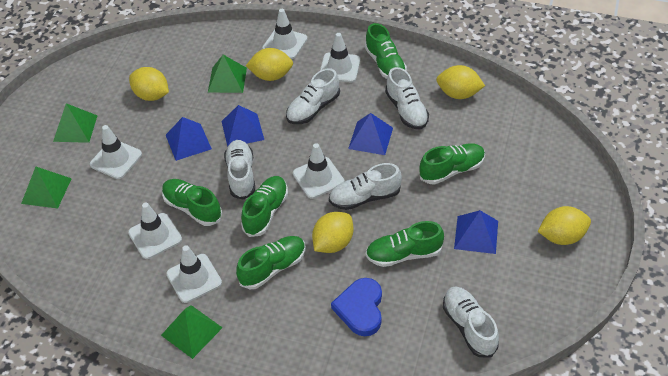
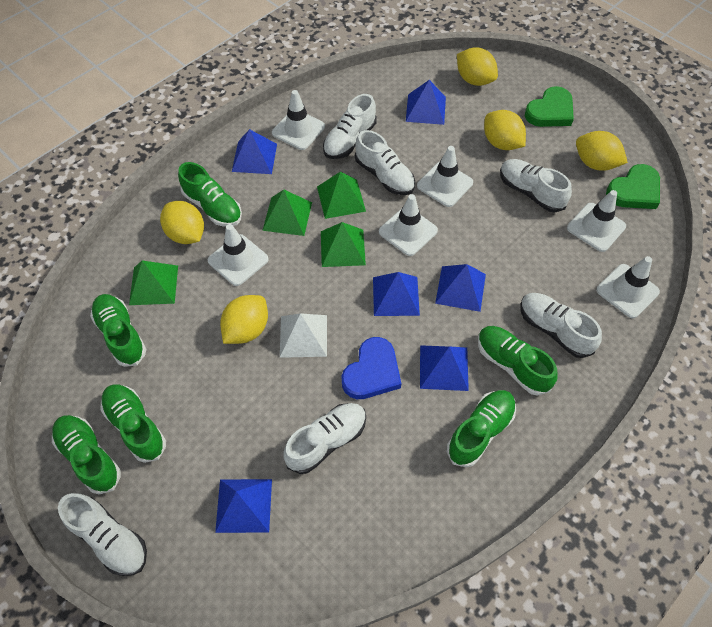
blue pyramid: 4 -> 6
green heart: 0 -> 2
white pyramid: 0 -> 1
white shoe: 5 -> 6

